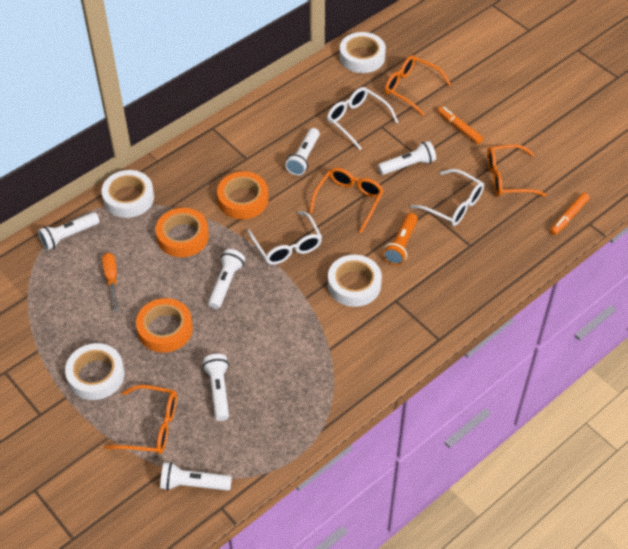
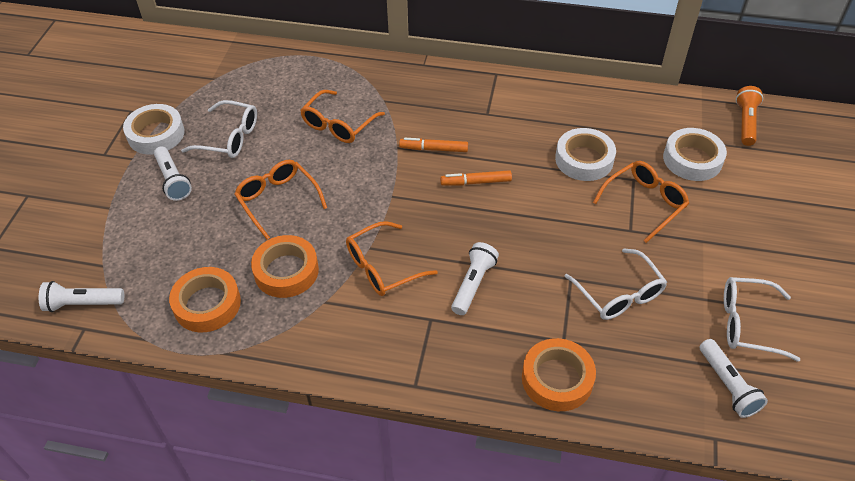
orange screwdriver: 1 -> 0
white flashlight: 6 -> 4
white tape: 4 -> 3

